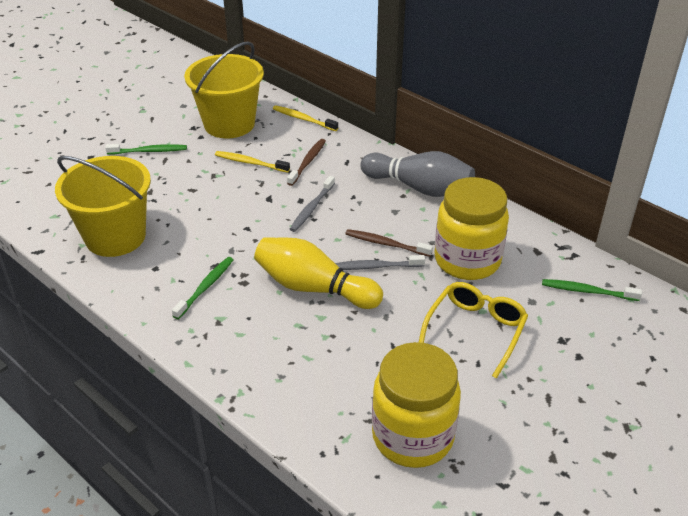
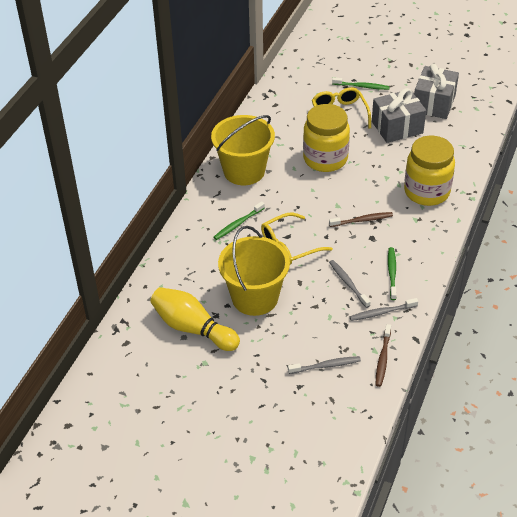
grey bowling pin: 1 -> 0
grey gift: 0 -> 2
grey toothbrush: 2 -> 3
yellow glasses: 1 -> 2
yellow toothbrush: 2 -> 0

